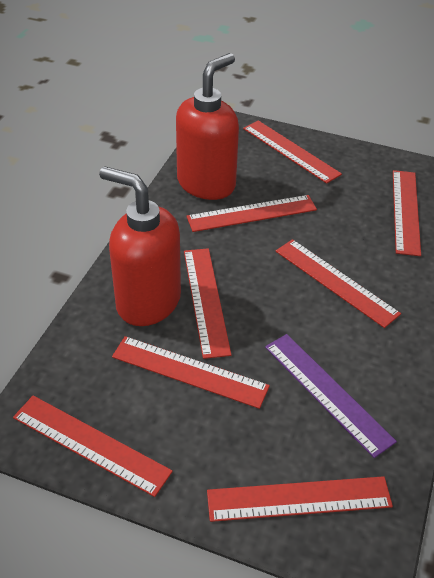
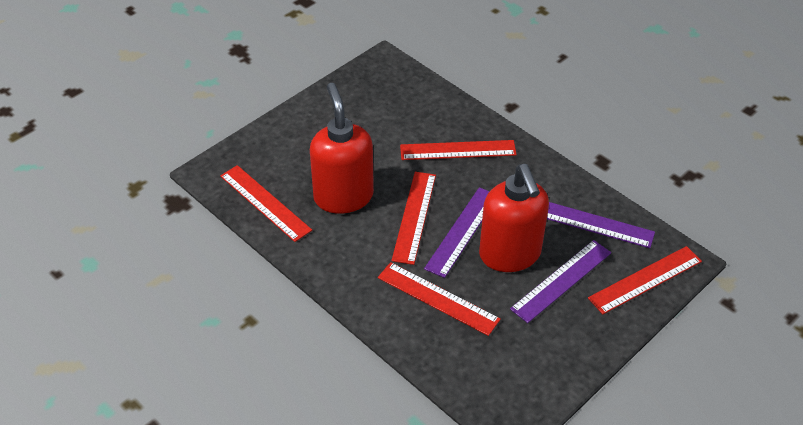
purple ruler: 1 -> 3
red ruler: 8 -> 5

